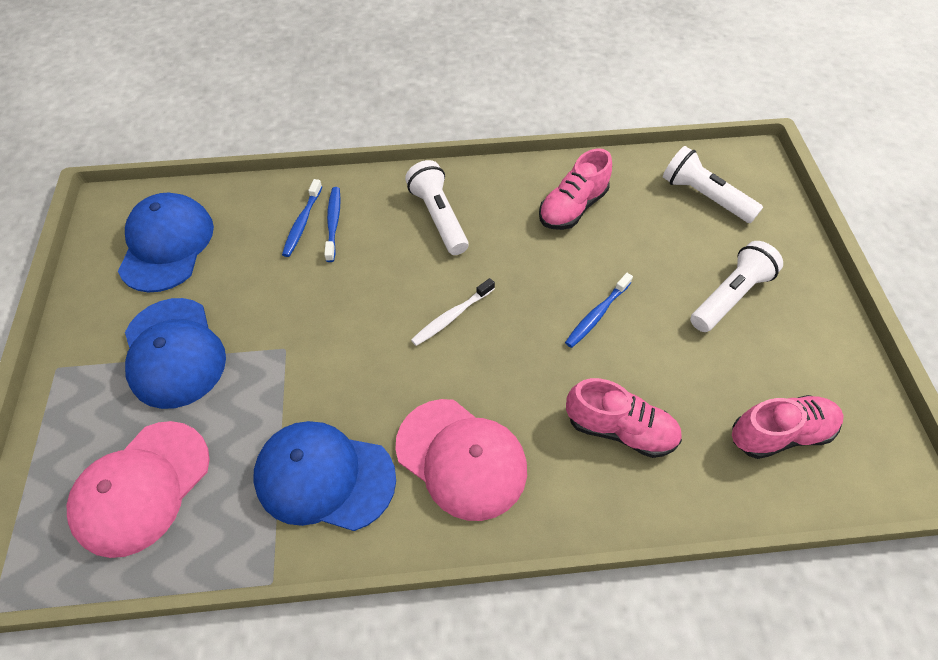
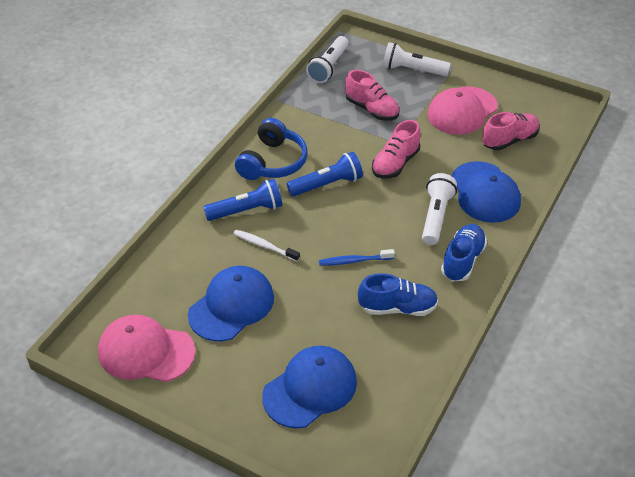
blue flashlight: 0 -> 2
blue headphones: 0 -> 1
blue shoe: 0 -> 2
blue toothbrush: 3 -> 1

